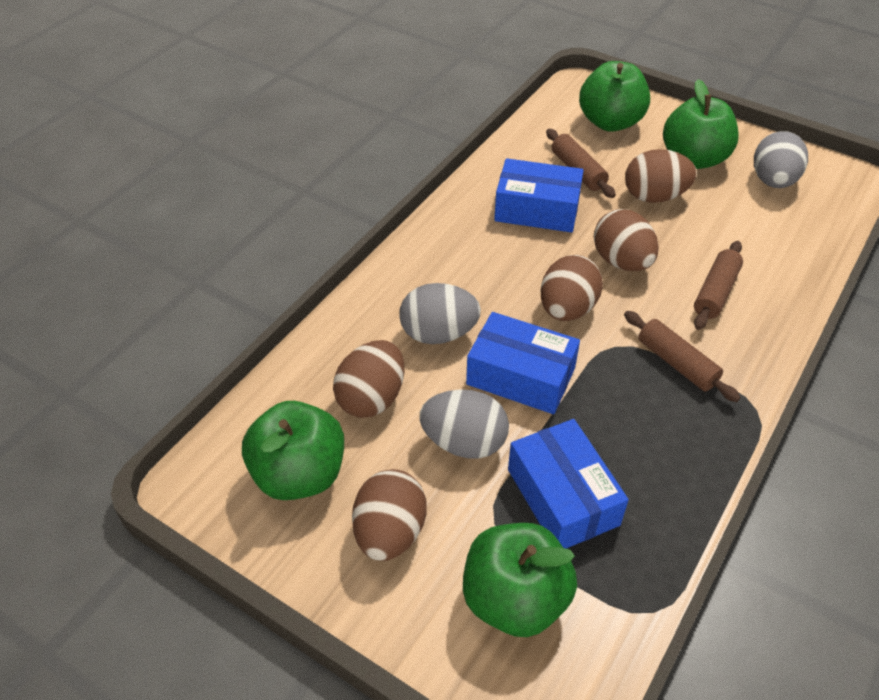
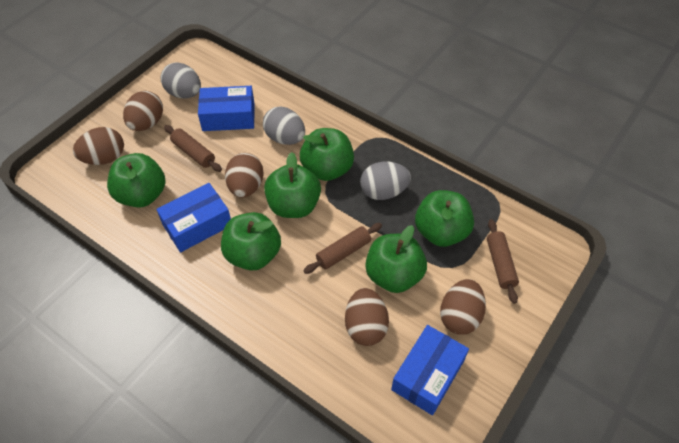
green apple: 4 -> 6

